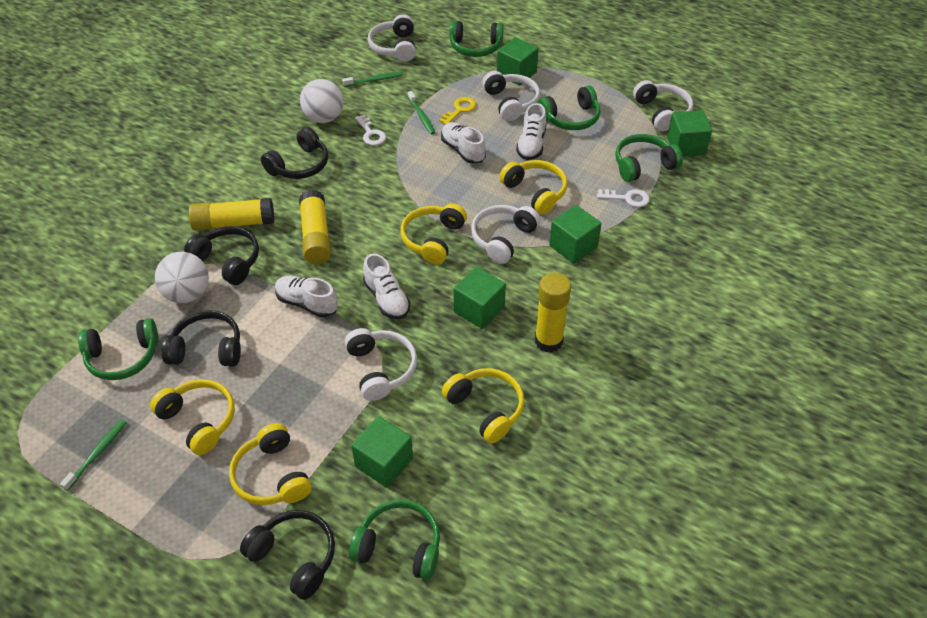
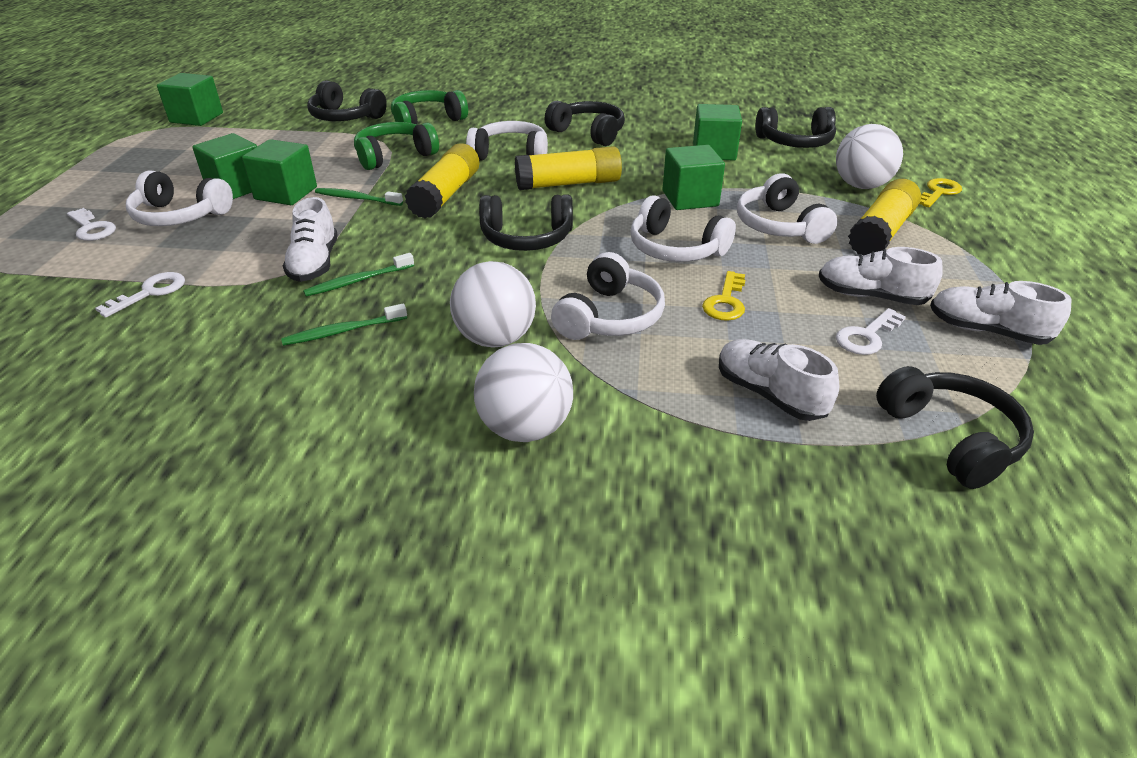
black headphones: 4 -> 5
green headphones: 5 -> 2
white ball: 2 -> 3
white key: 2 -> 3
yellow headphones: 5 -> 0
yellow key: 1 -> 2

